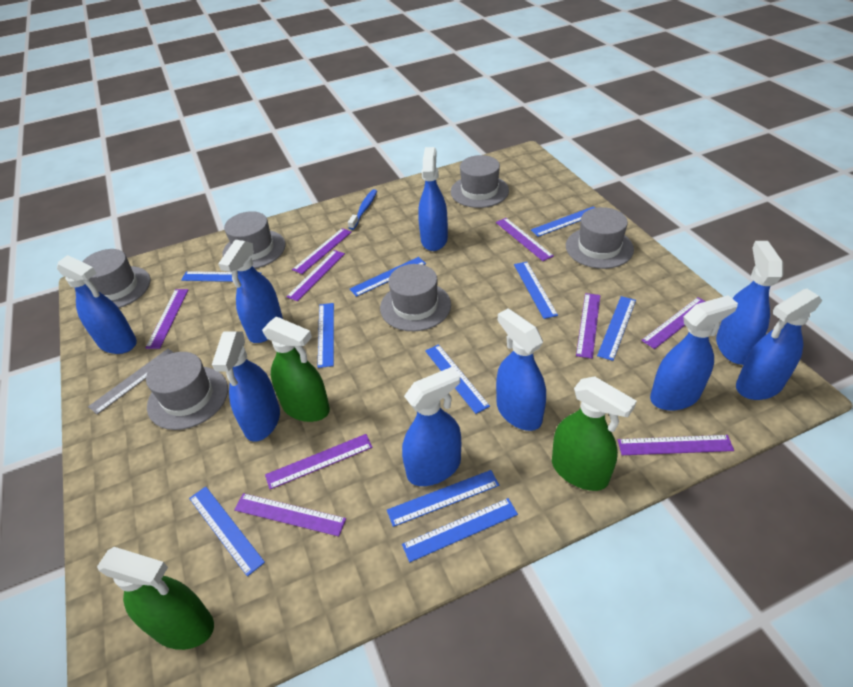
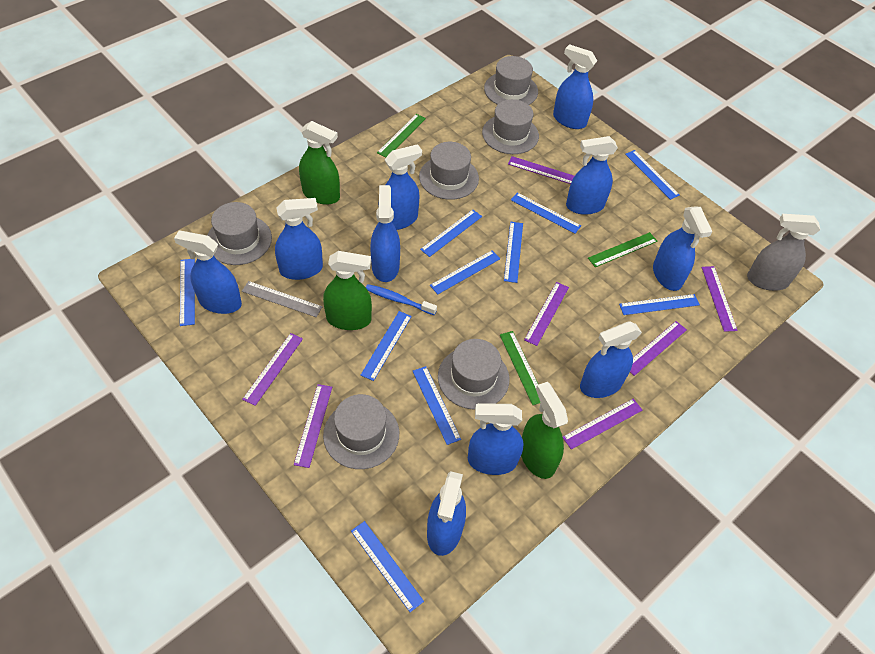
blue spray bottle: 9 -> 10
green ruler: 0 -> 3
grey spray bottle: 0 -> 1
purple ruler: 9 -> 7

